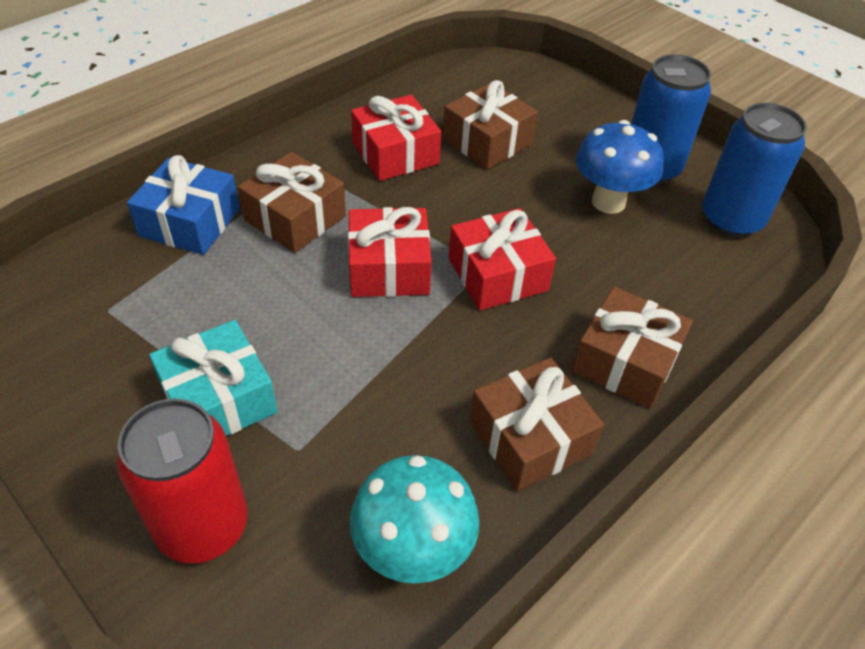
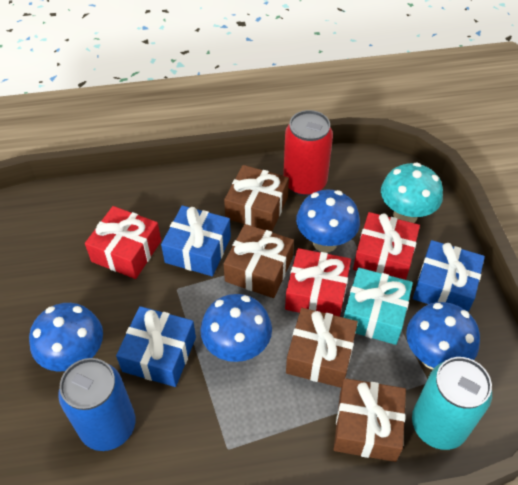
blue can: 2 -> 1
blue gift: 1 -> 3
blue mushroom: 1 -> 4
turquoise can: 0 -> 1

